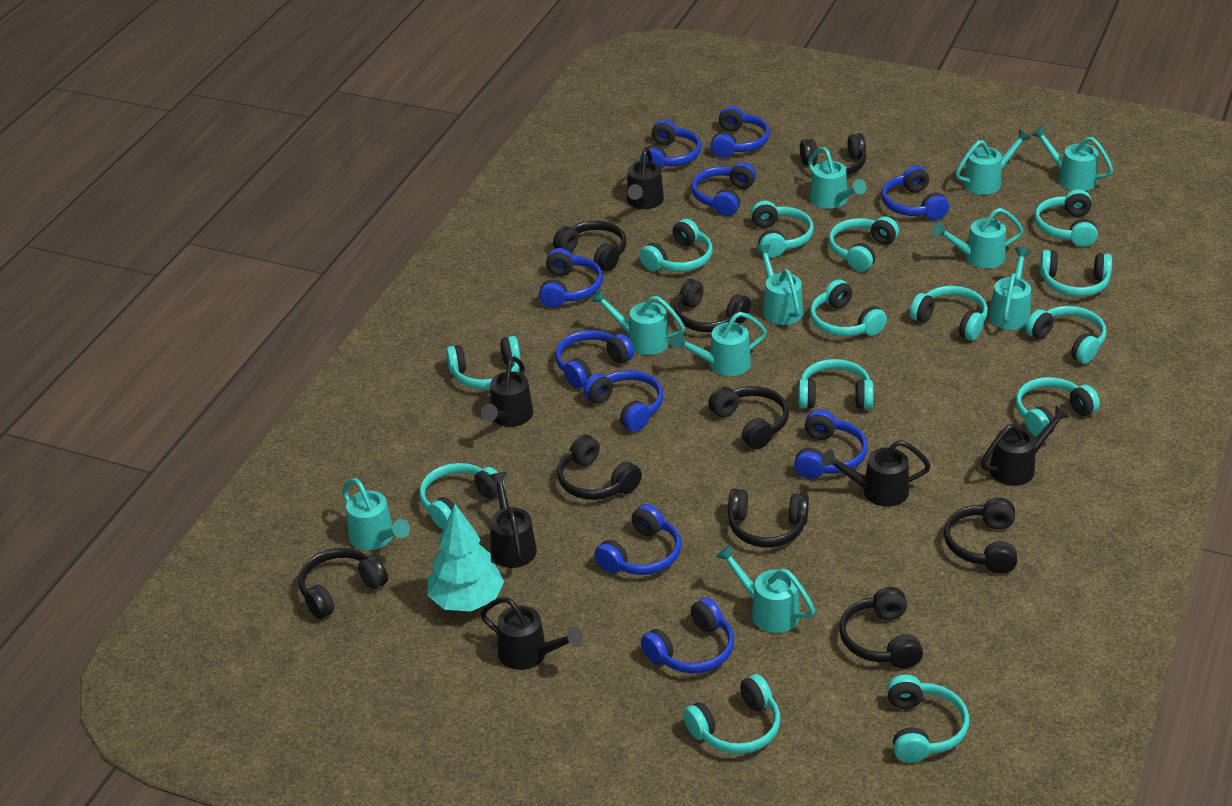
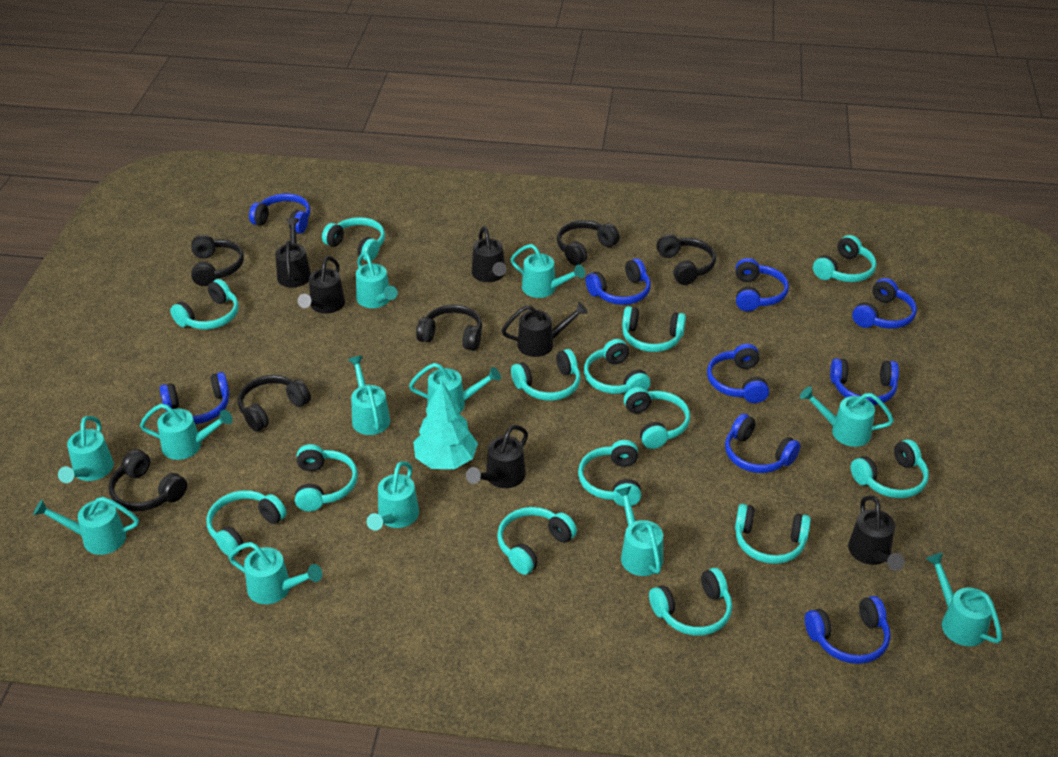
black headphones: 9 -> 6
blue headphones: 10 -> 9
turquoise watering can: 10 -> 12

